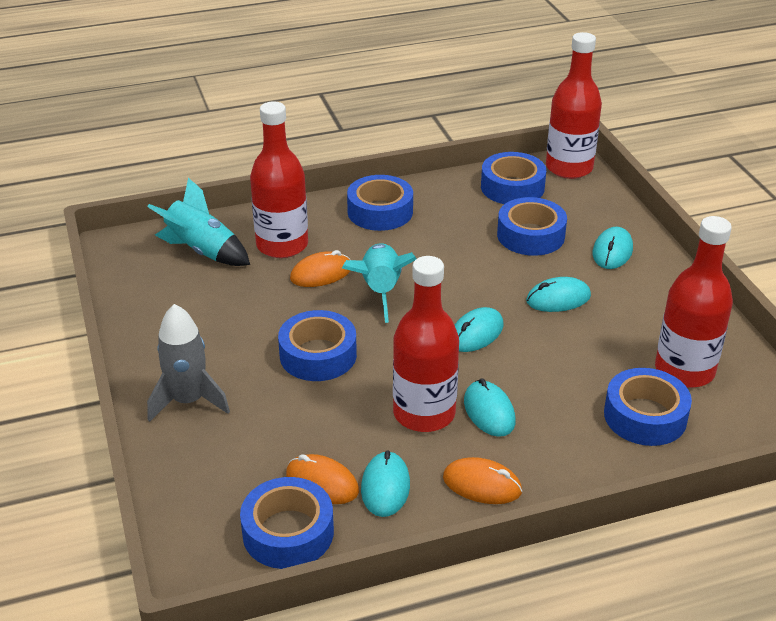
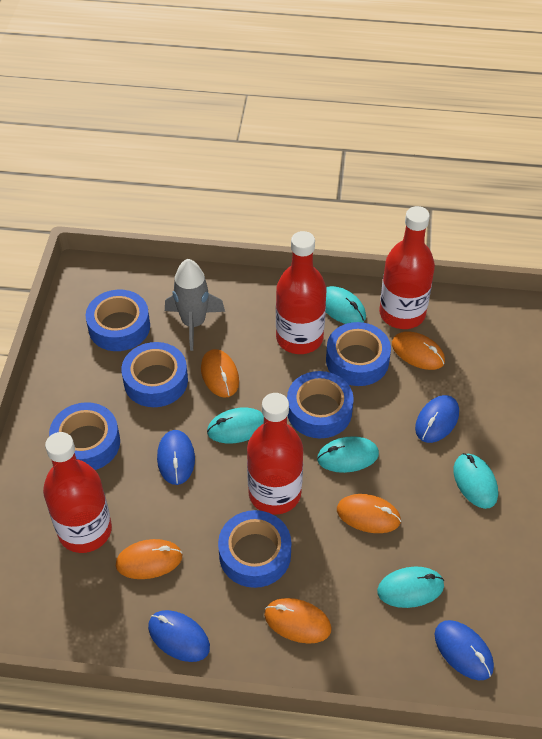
blue mouse: 0 -> 4
orange mouse: 3 -> 5
turquoise rocket: 2 -> 0

